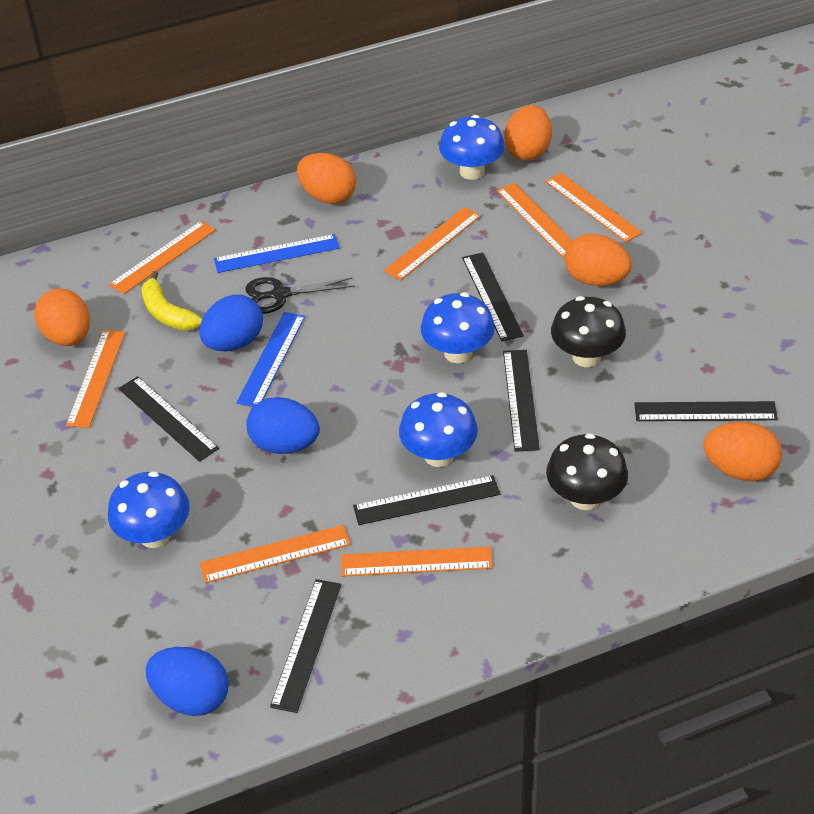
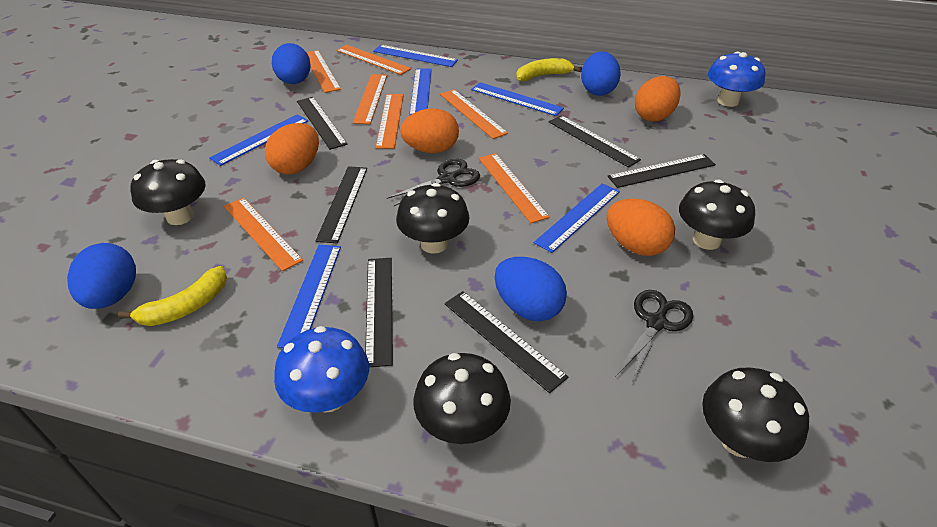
black mushroom: 2 -> 5
black scissors: 1 -> 2
blue egg: 3 -> 4
blue mushroom: 4 -> 2
blue ruler: 2 -> 6
orange egg: 5 -> 4
yellow banana: 1 -> 2

